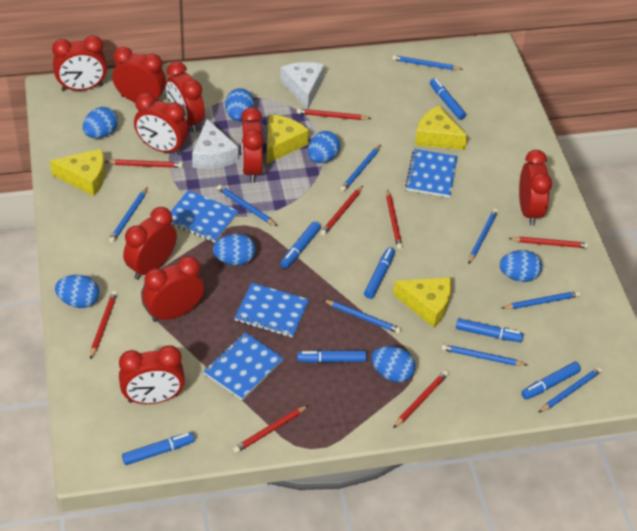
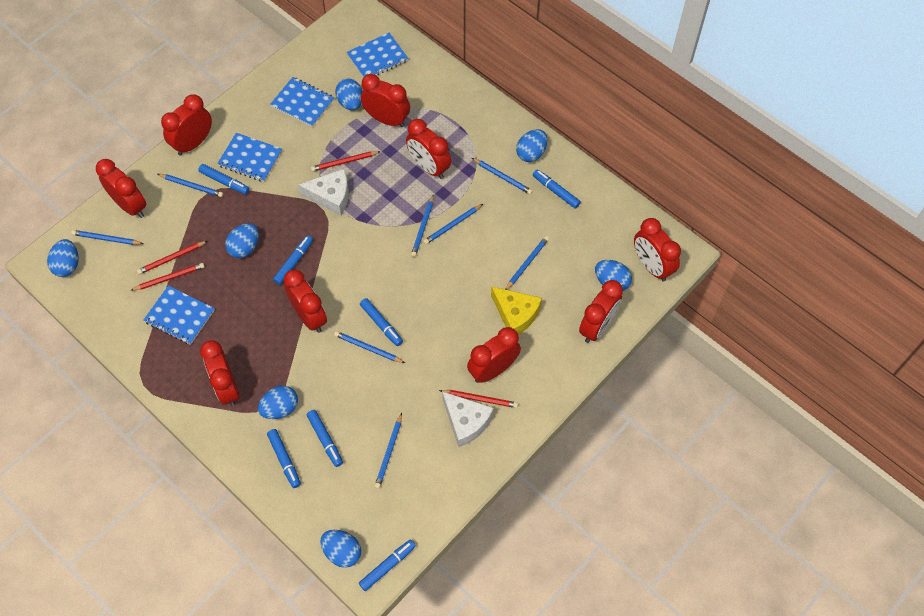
blue pencil: 9 -> 8
red pencil: 8 -> 4
yellow cheese: 4 -> 1

